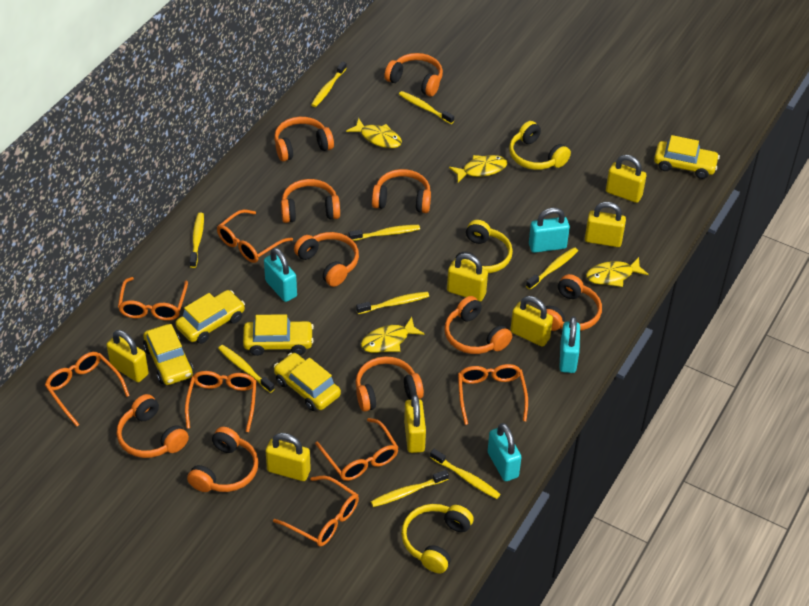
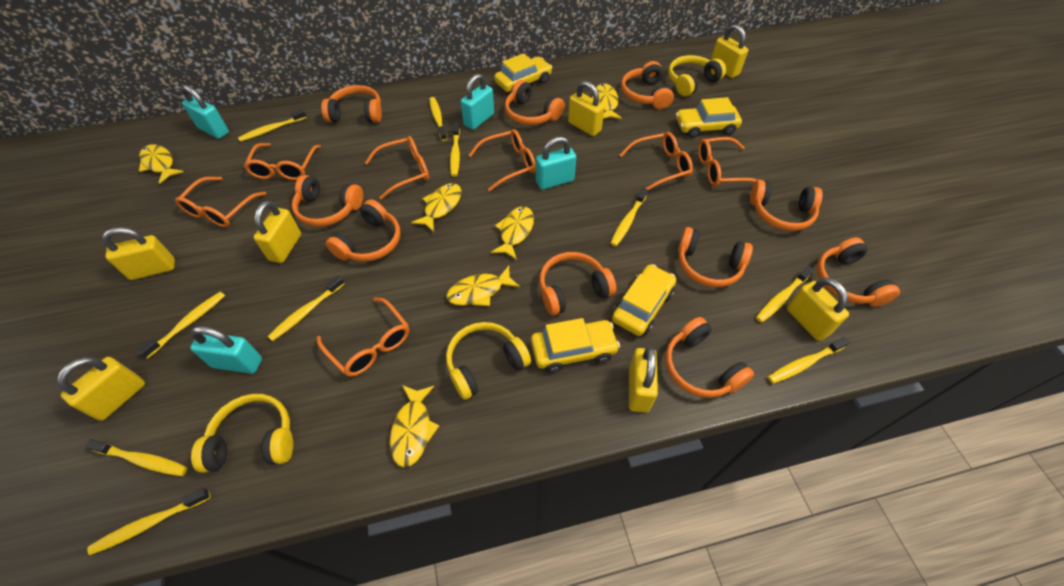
yellow car: 5 -> 4
yellow fish: 4 -> 6
yellow toothbrush: 9 -> 10

